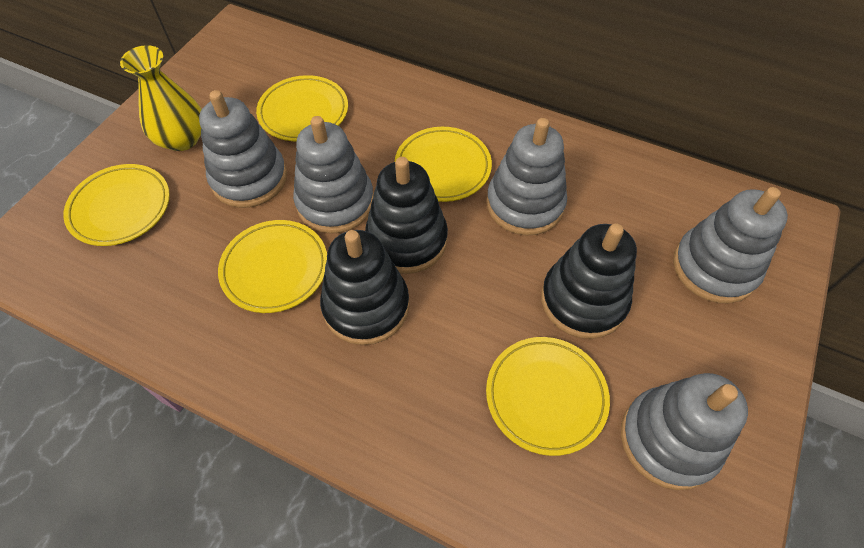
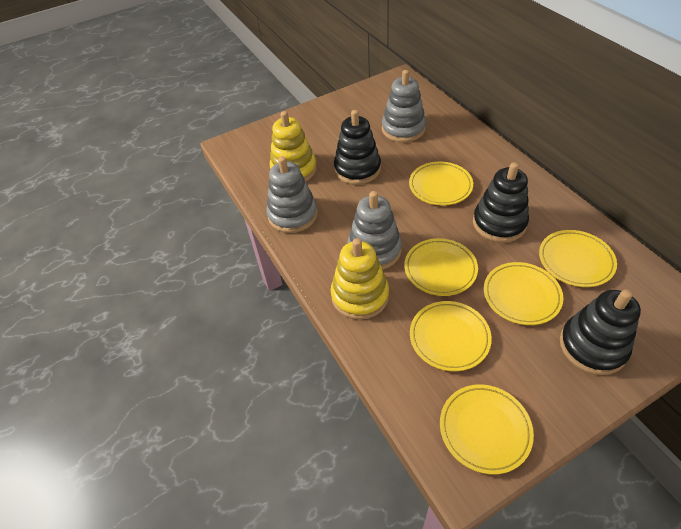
grey stacking toy: 5 -> 3
yellow plate: 5 -> 6
yellow stacking toy: 0 -> 2
yellow vase: 1 -> 0

